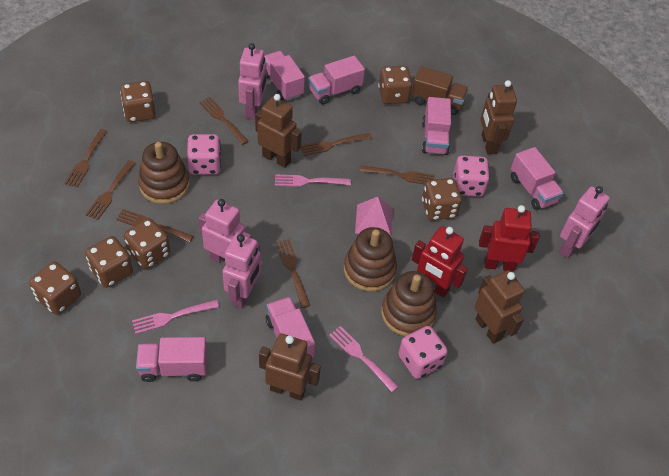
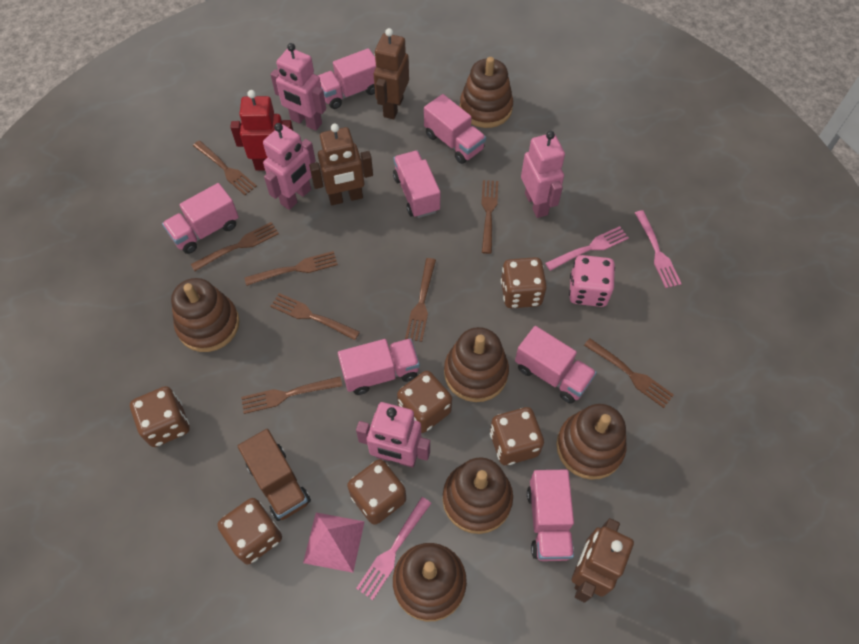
brown fork: 7 -> 8
brown robot: 4 -> 3
brown stacking toy: 3 -> 6
pink dice: 3 -> 1
pink truck: 6 -> 7
red robot: 2 -> 1

